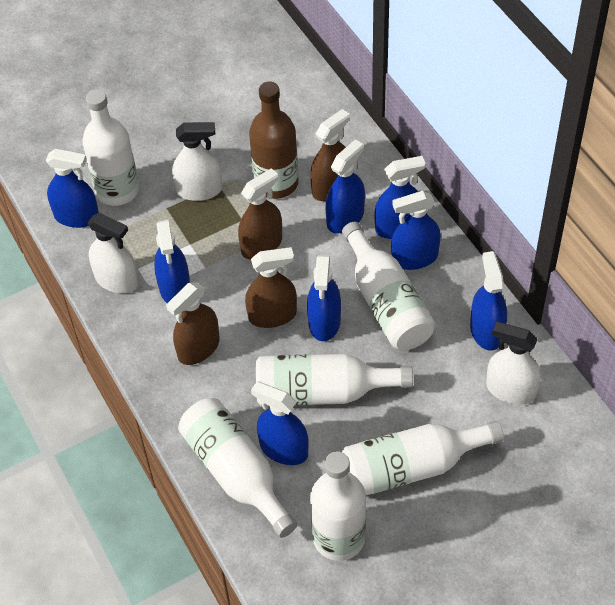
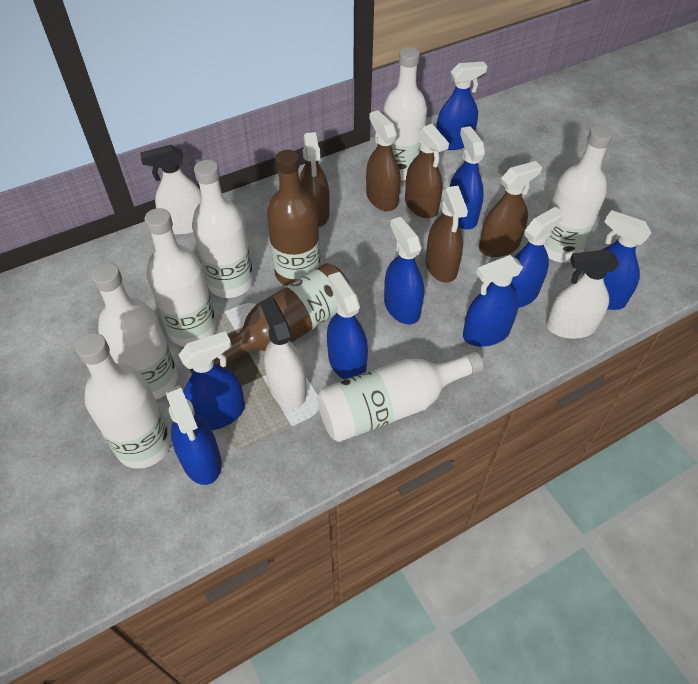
blue spray bottle: 8 -> 9
brown bottle: 1 -> 2
brown spray bottle: 4 -> 5
white bottle: 6 -> 7

